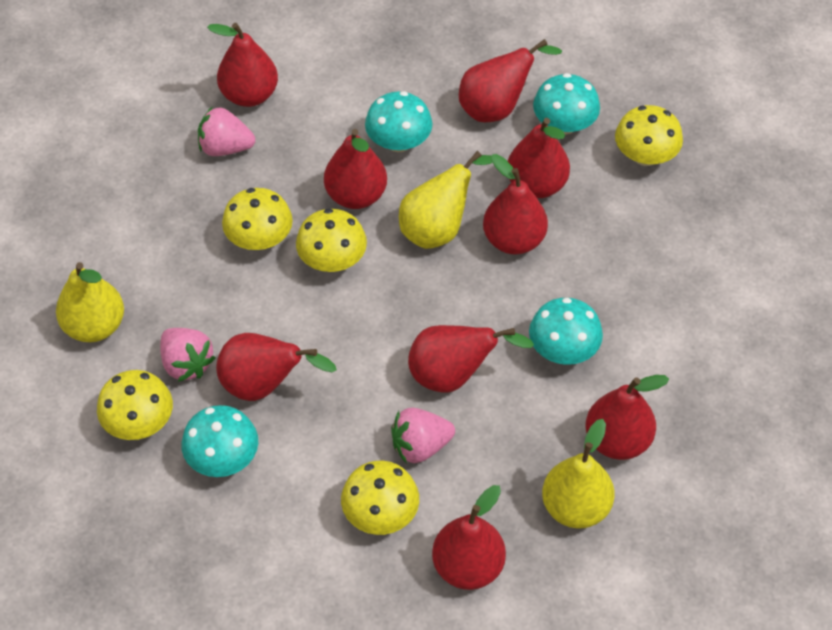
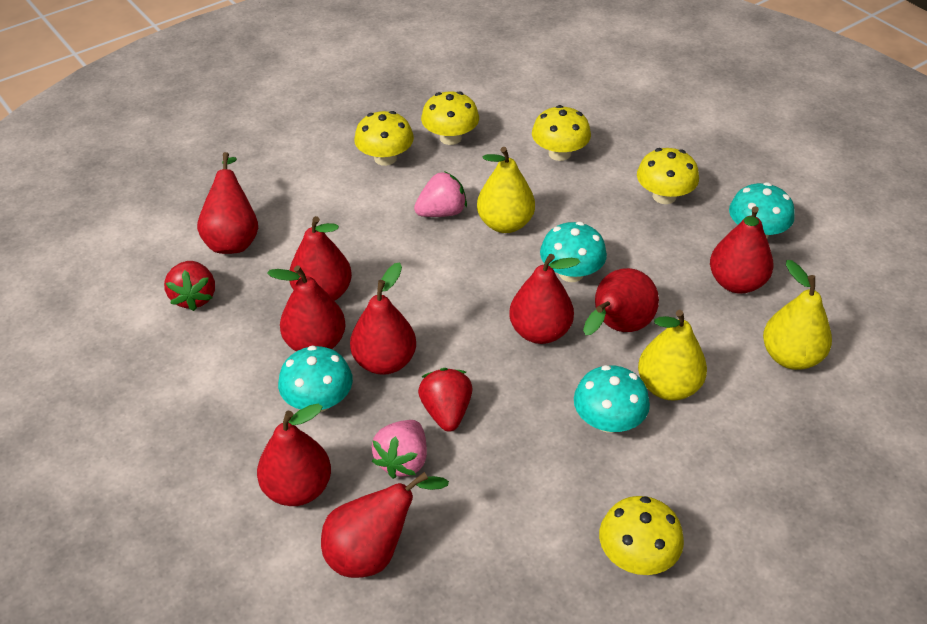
pink strawberry: 3 -> 2
red strawberry: 0 -> 2

